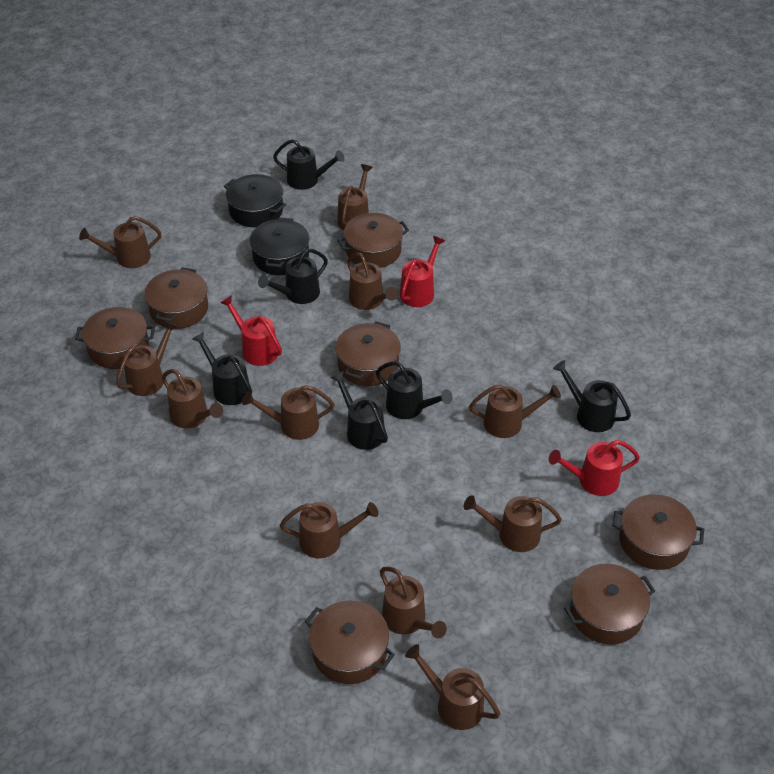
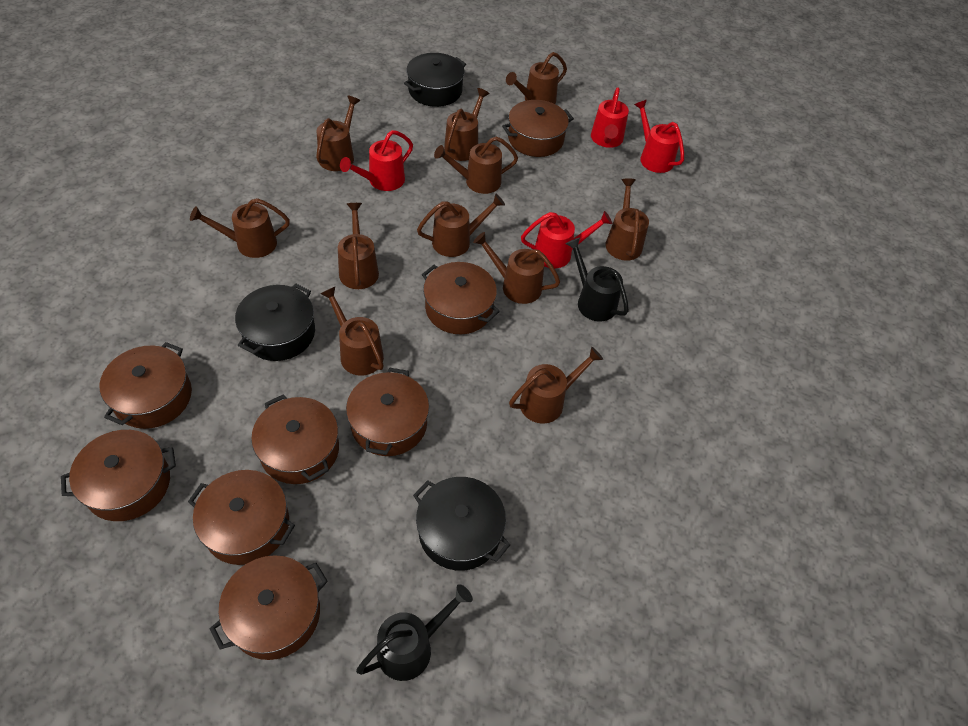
black pot: 2 -> 3
black watering can: 6 -> 2
brown pot: 7 -> 8
red watering can: 3 -> 4

